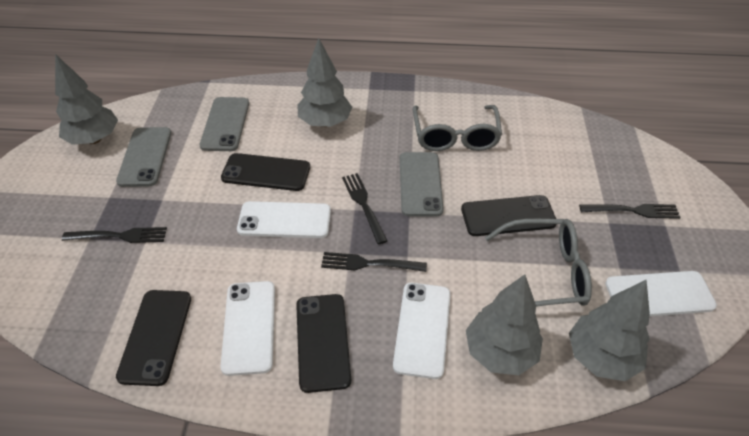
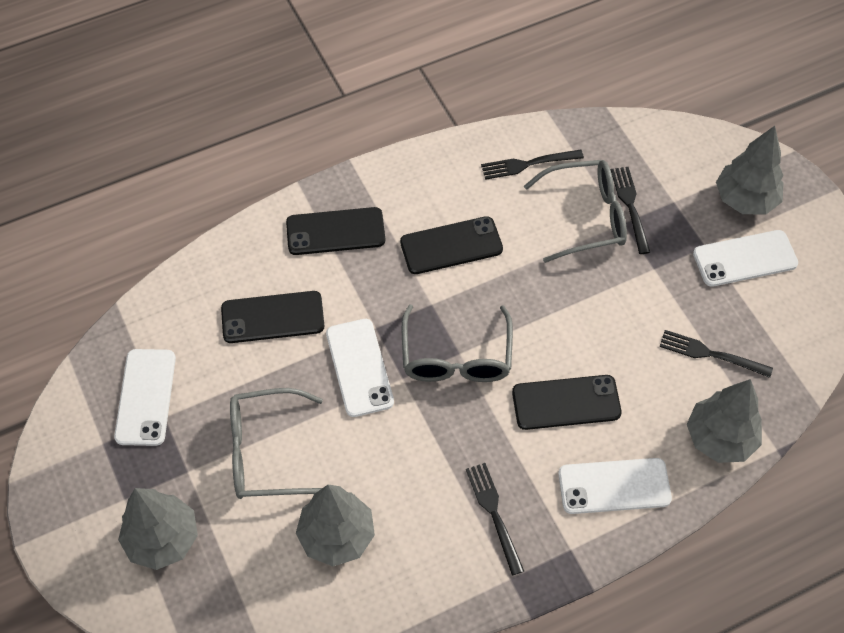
grey glasses: 2 -> 3
grey phone: 3 -> 0

